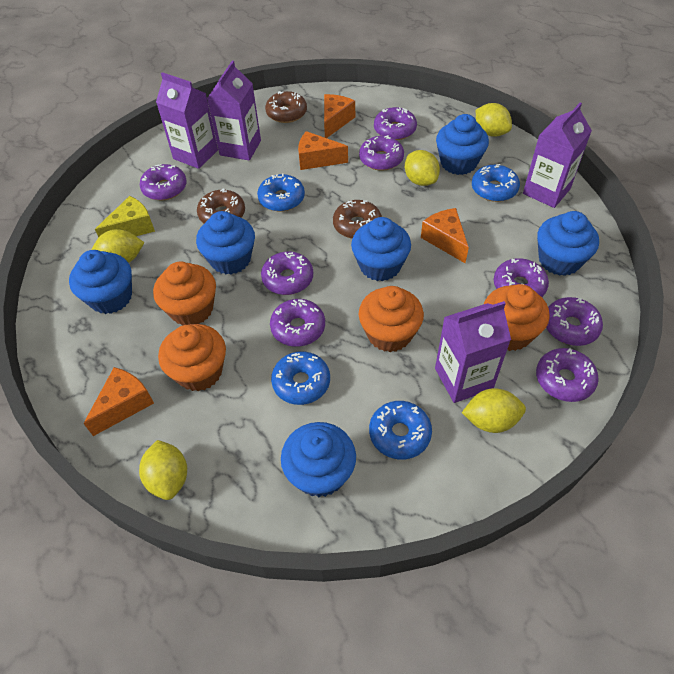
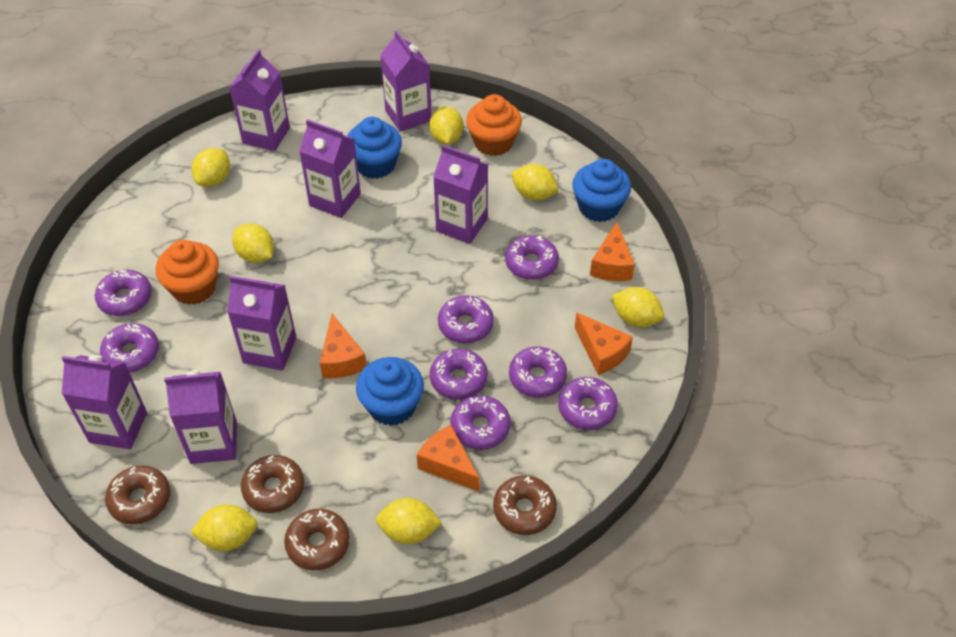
blue cupcake: 6 -> 3
blue donut: 4 -> 0
brown donut: 3 -> 4
orange cupcake: 4 -> 2
purple carton: 4 -> 7
yellow cheese: 1 -> 0
yellow lemon: 5 -> 7

